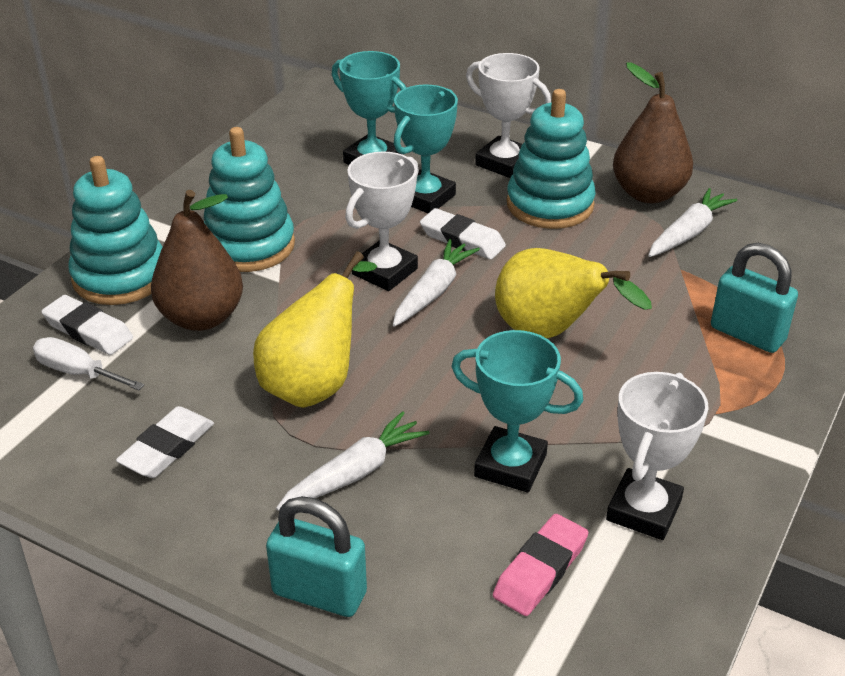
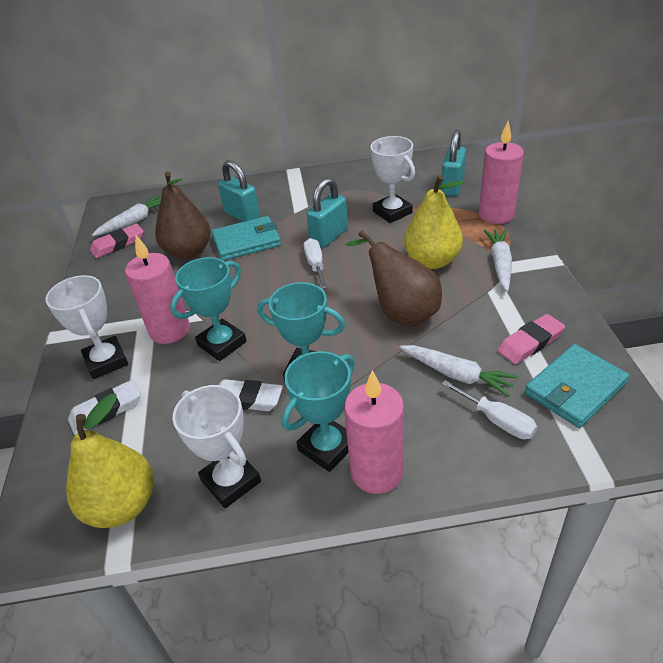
pink candle: 0 -> 3
pink eraser: 1 -> 2
turquoise padlock: 2 -> 3
turquoise stacking toy: 3 -> 0
turquoise wallet: 0 -> 2
white eraser: 3 -> 2
white screwdriver: 1 -> 2

